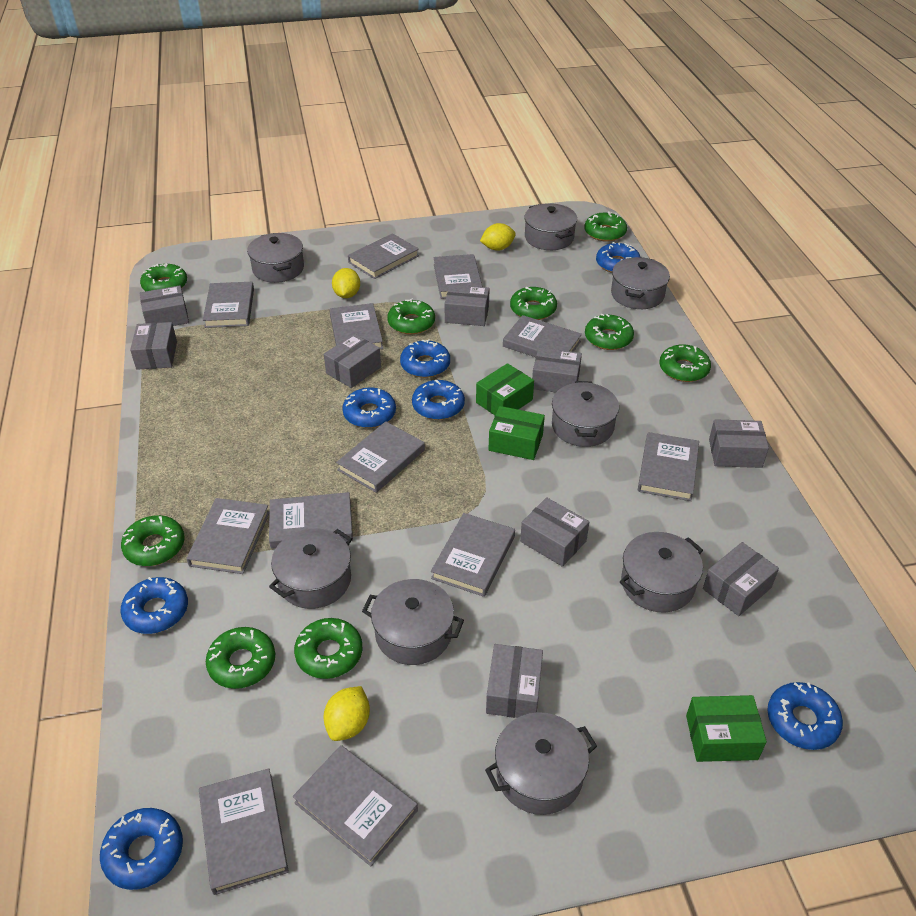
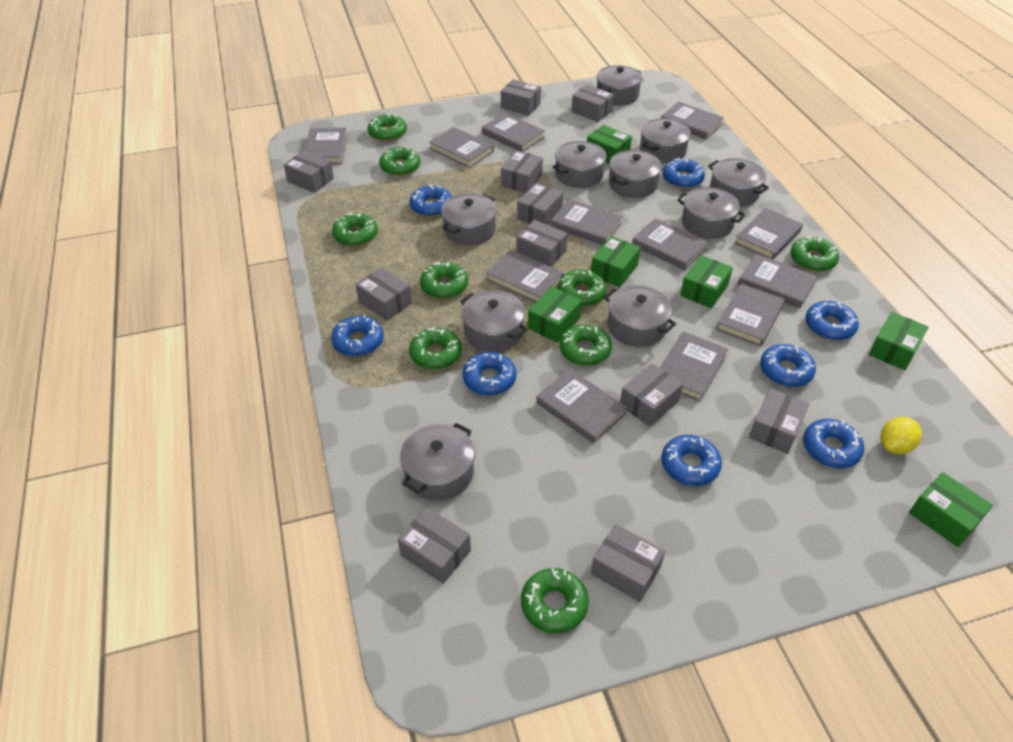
blue donut: 7 -> 8
green box: 3 -> 6
grey box: 9 -> 11
grey pot: 8 -> 10
yellow lemon: 3 -> 1

